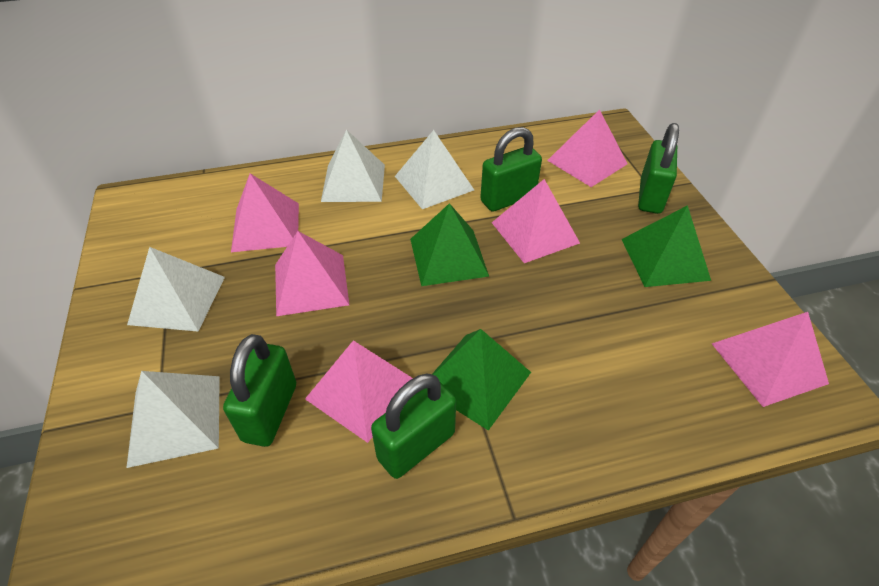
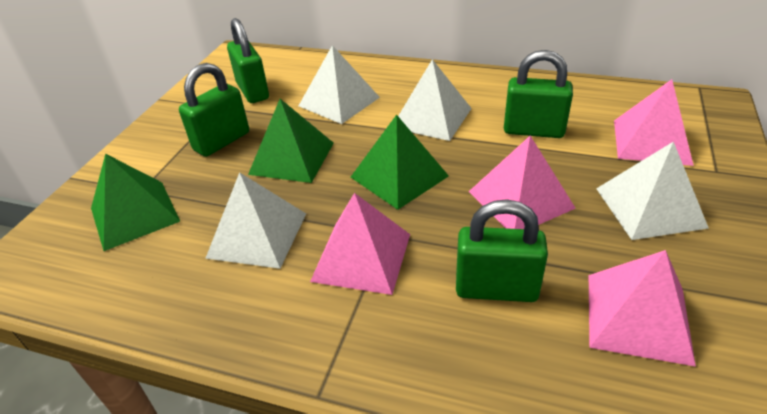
pink pyramid: 6 -> 4

